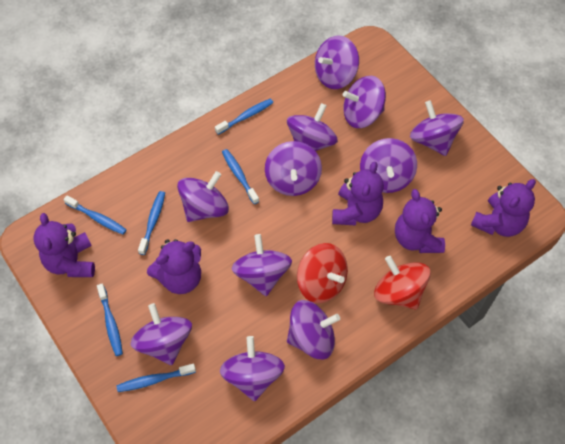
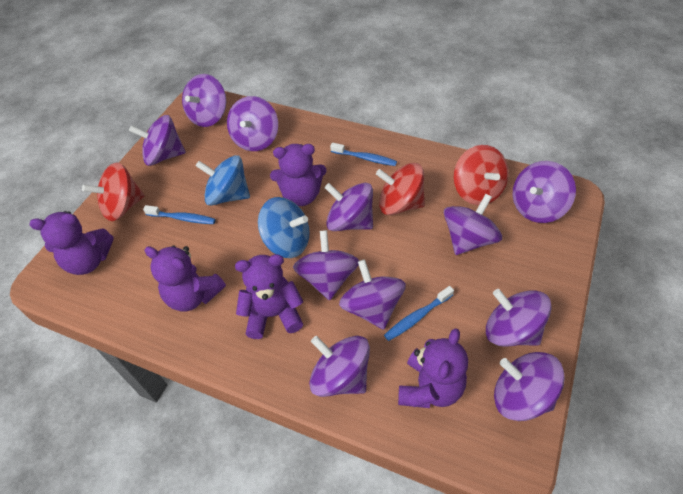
blue spinning top: 0 -> 2
blue toothbrush: 6 -> 3
red spinning top: 2 -> 3

